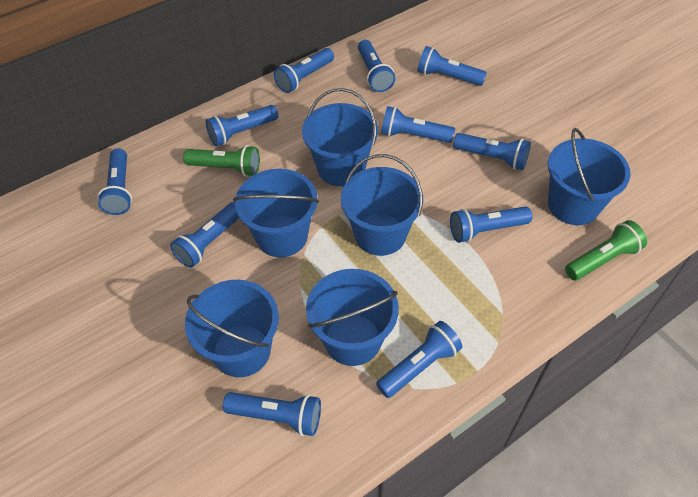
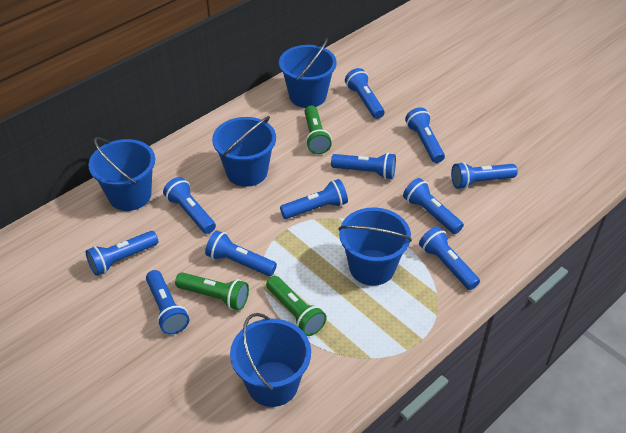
blue bucket: 6 -> 5
green flashlight: 2 -> 3

